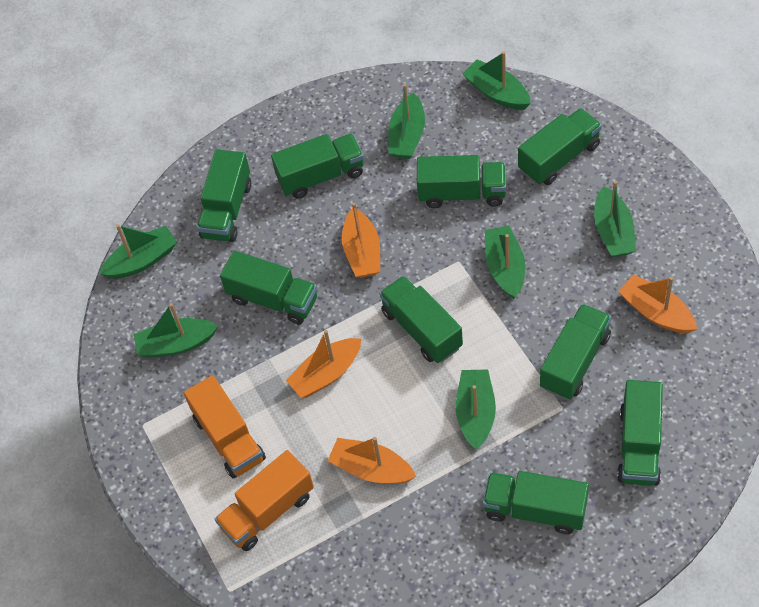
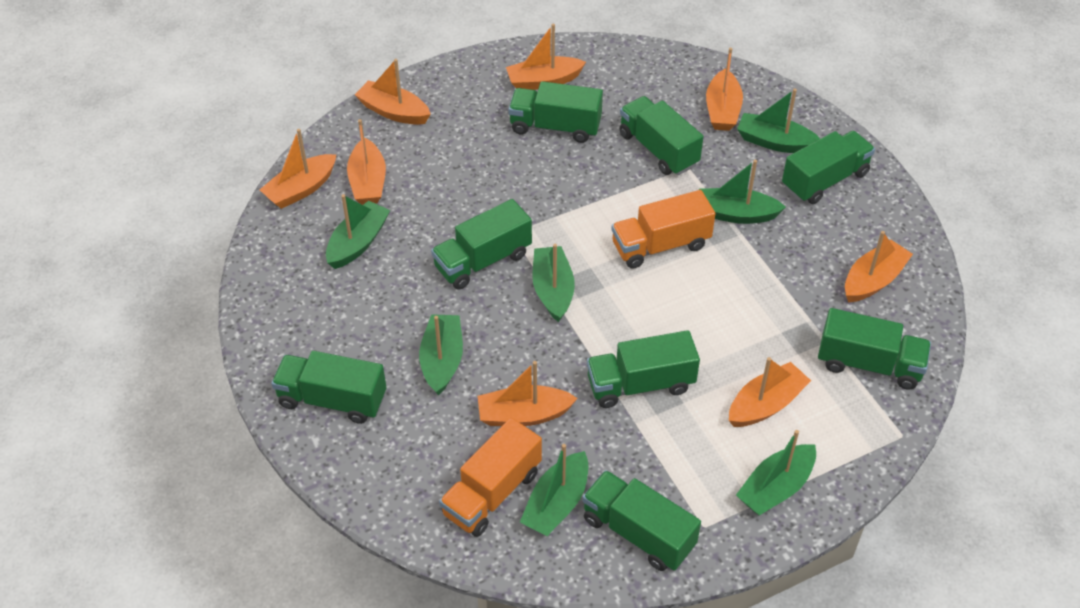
green truck: 9 -> 8
orange boat: 4 -> 8

